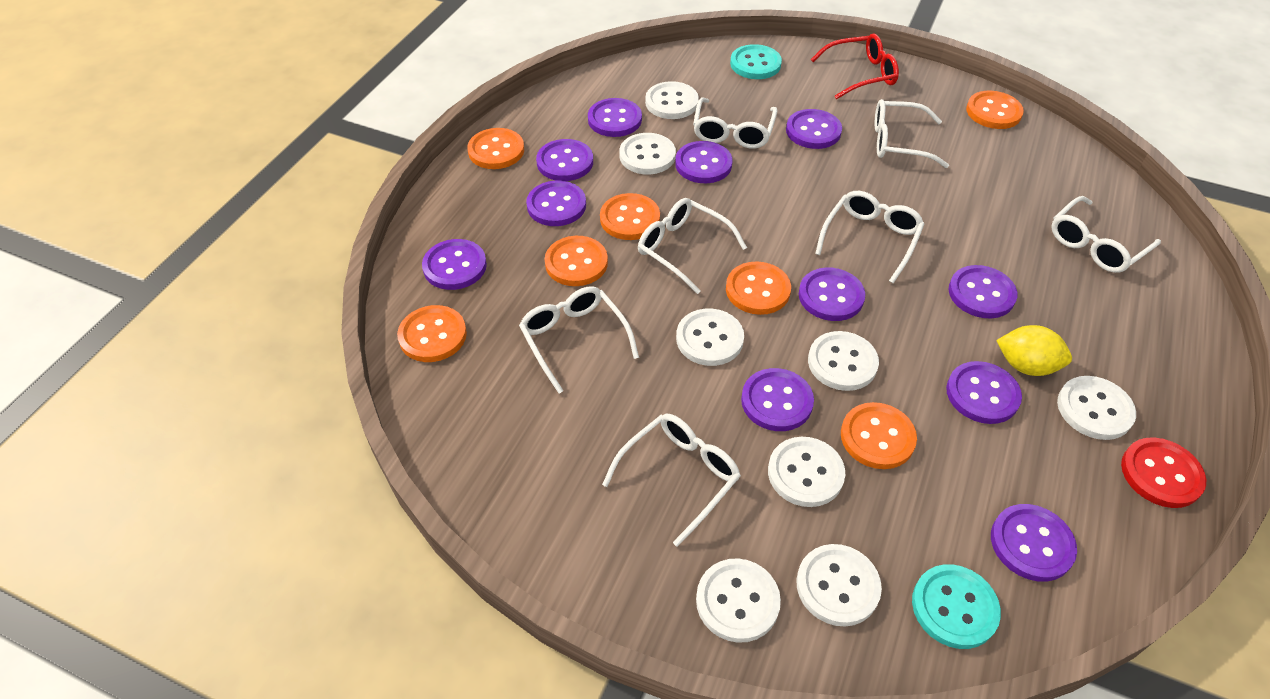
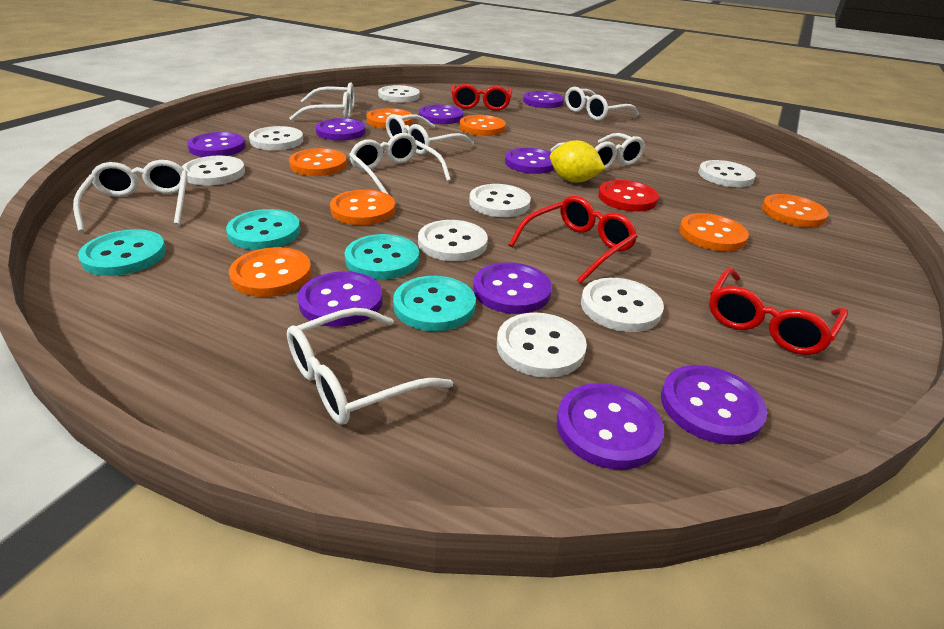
purple button: 11 -> 9
red glasses: 1 -> 3
turquoise button: 2 -> 4

